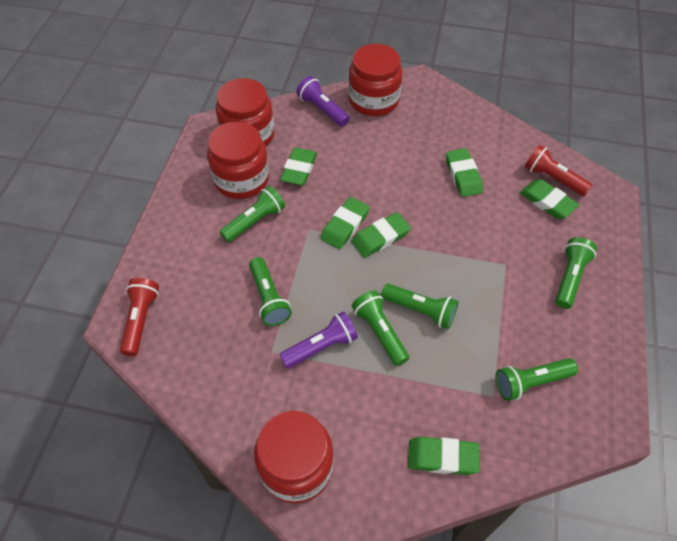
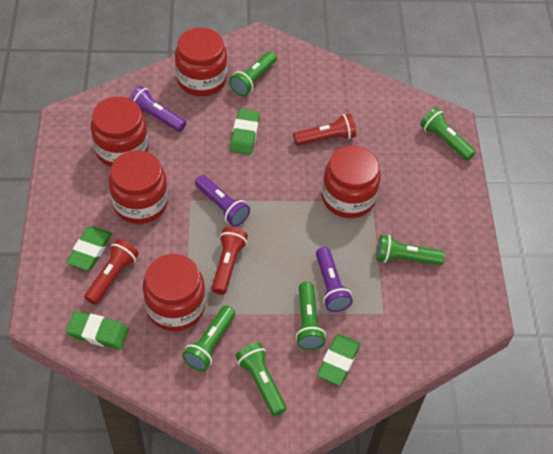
green eraser: 6 -> 4
purple flashlight: 2 -> 3
red flashlight: 2 -> 3
red jar: 4 -> 5

